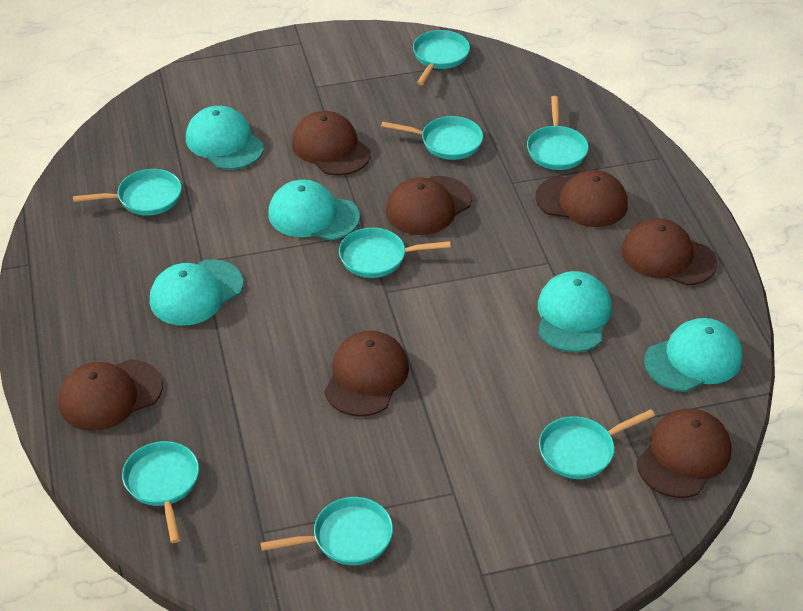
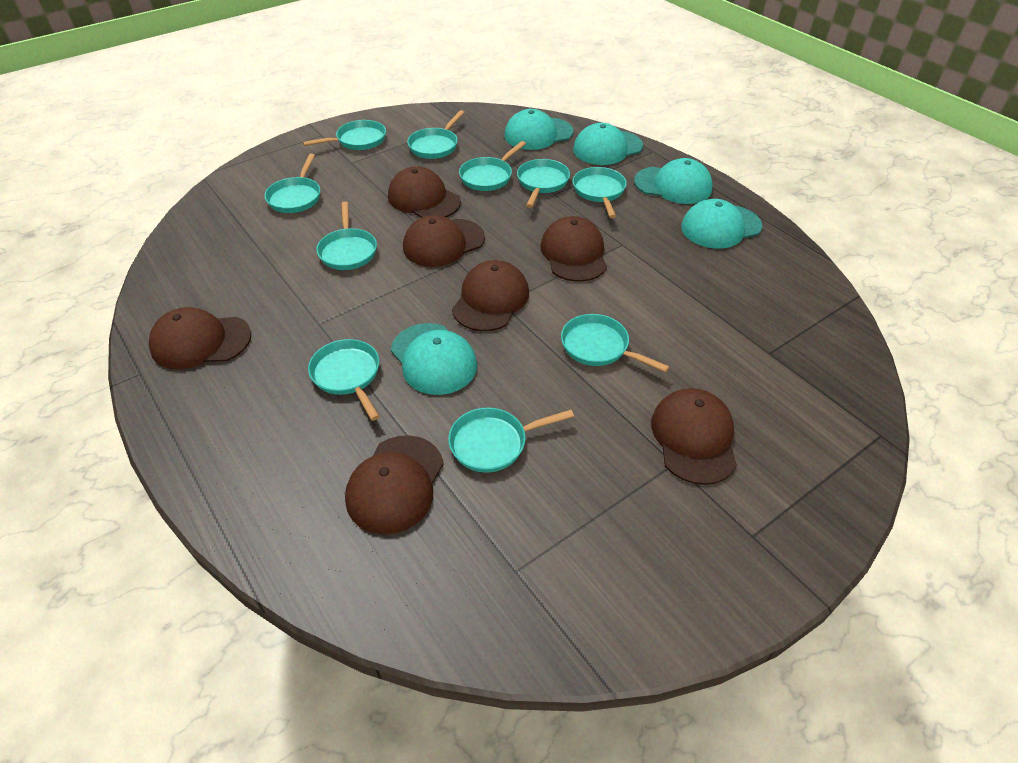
turquoise pan: 8 -> 10

